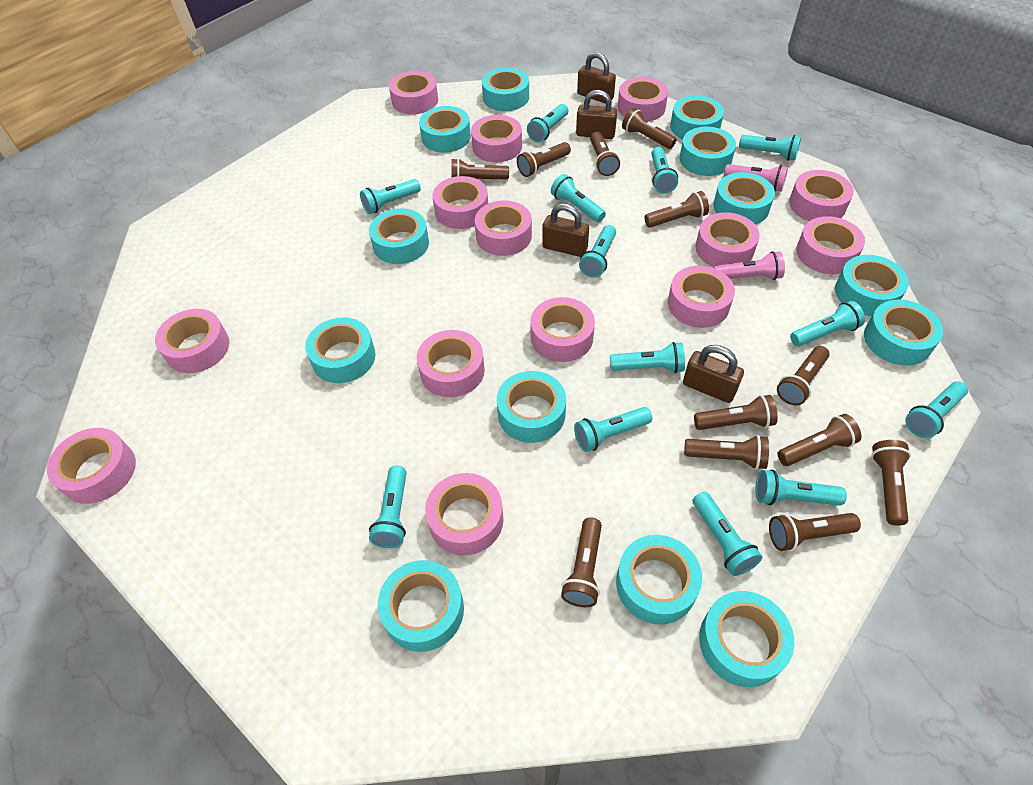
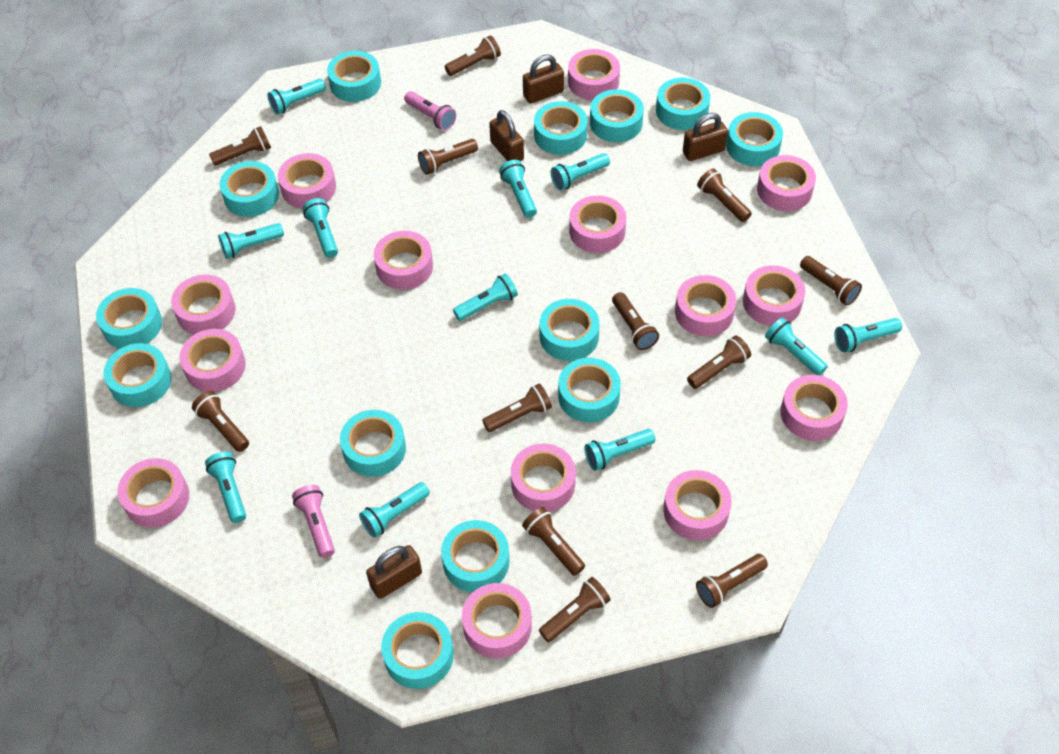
turquoise flashlight: 13 -> 11

